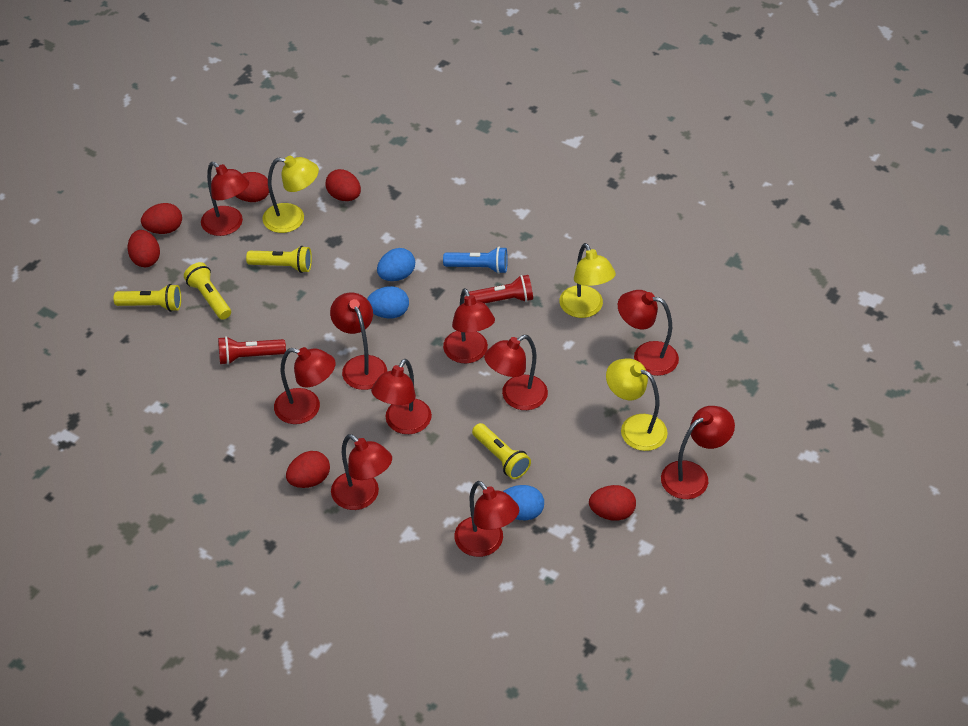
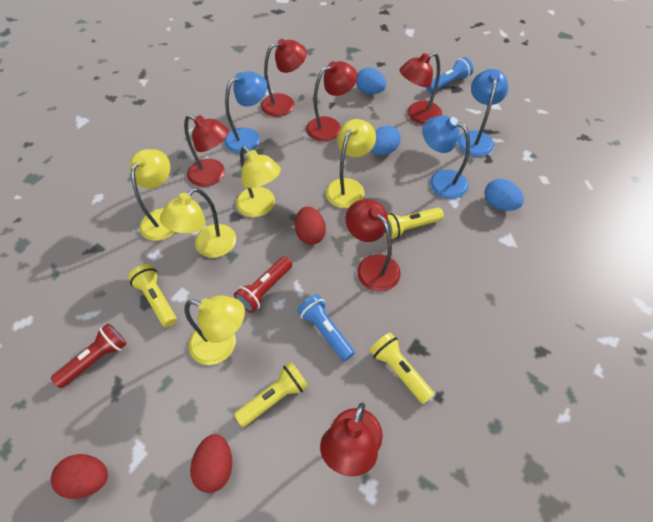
blue flashlight: 1 -> 2
blue lamp: 0 -> 3
red egg: 6 -> 3
red lamp: 10 -> 6
yellow lamp: 3 -> 5

